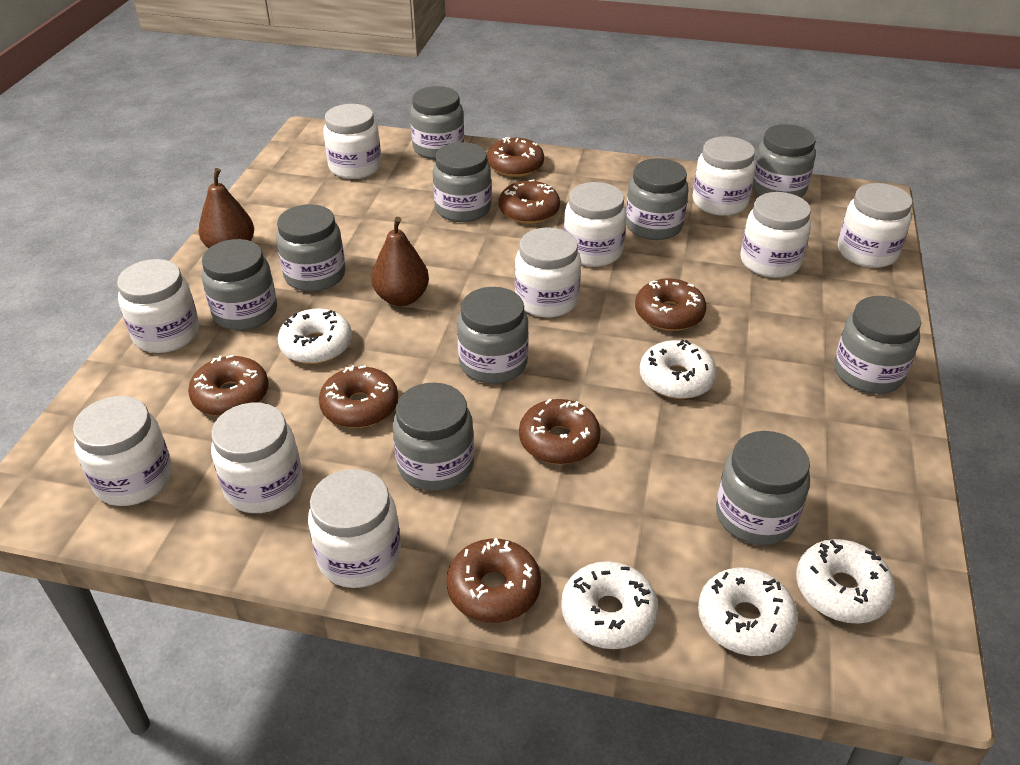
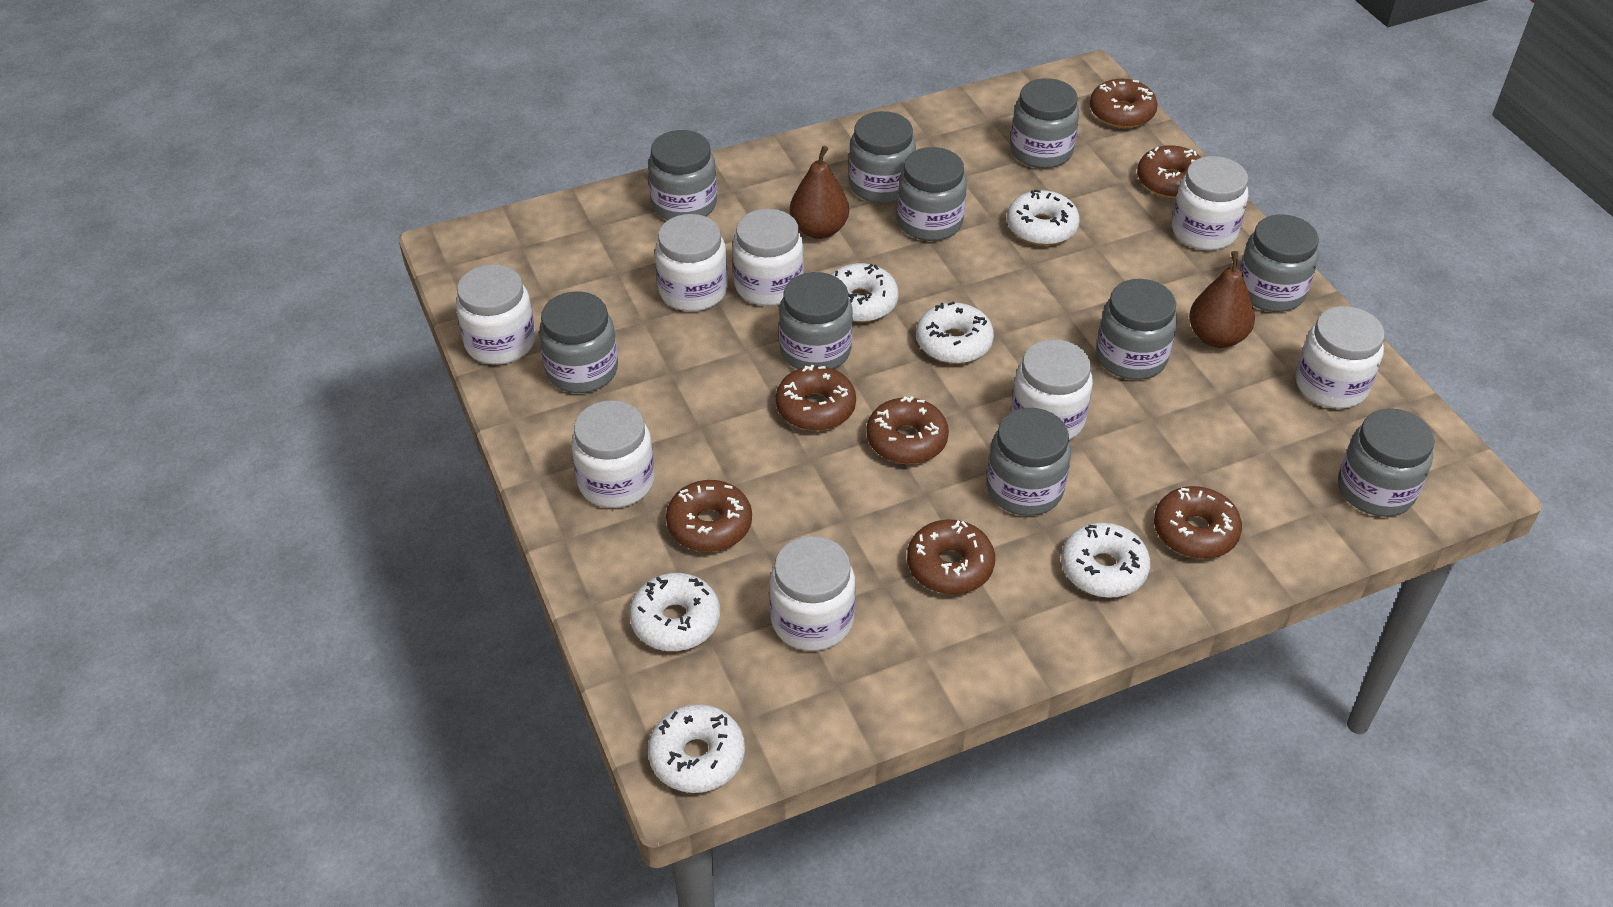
white donut: 5 -> 6
white jar: 10 -> 8

